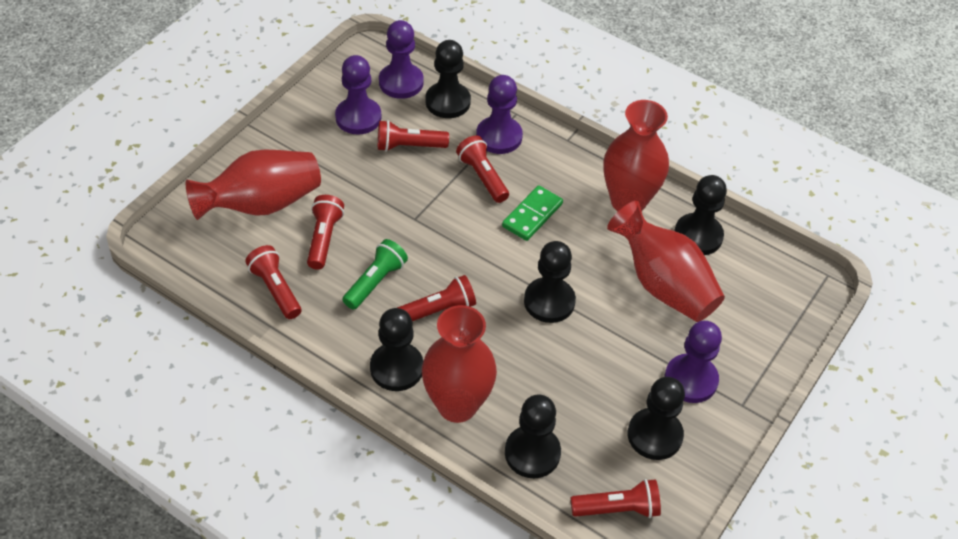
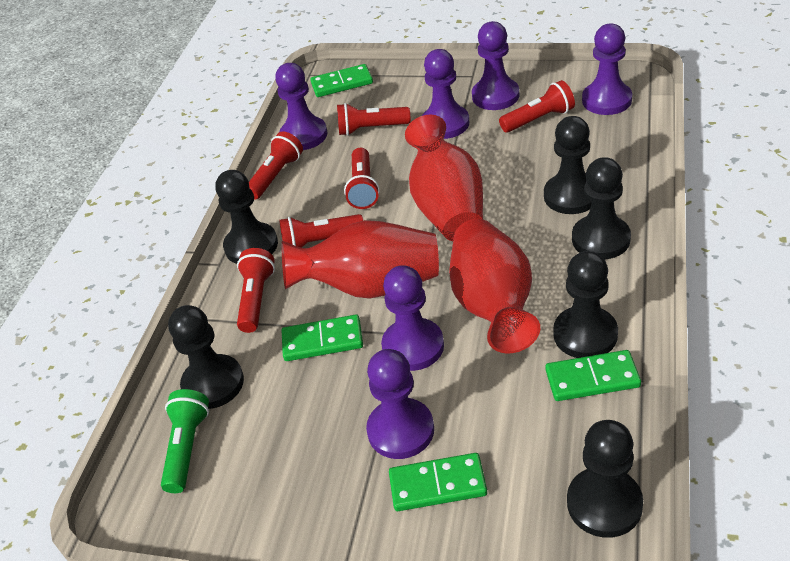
green domino: 1 -> 4
purple pawn: 4 -> 6
red vase: 4 -> 3

